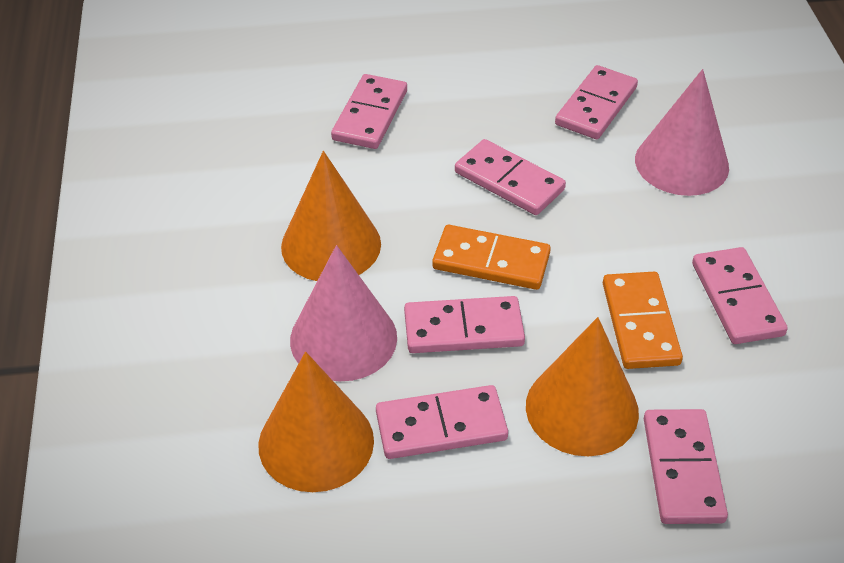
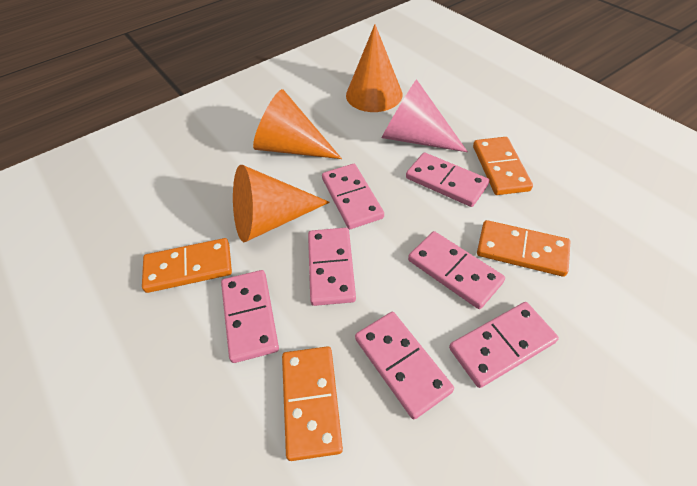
orange domino: 2 -> 4
pink cone: 2 -> 1

